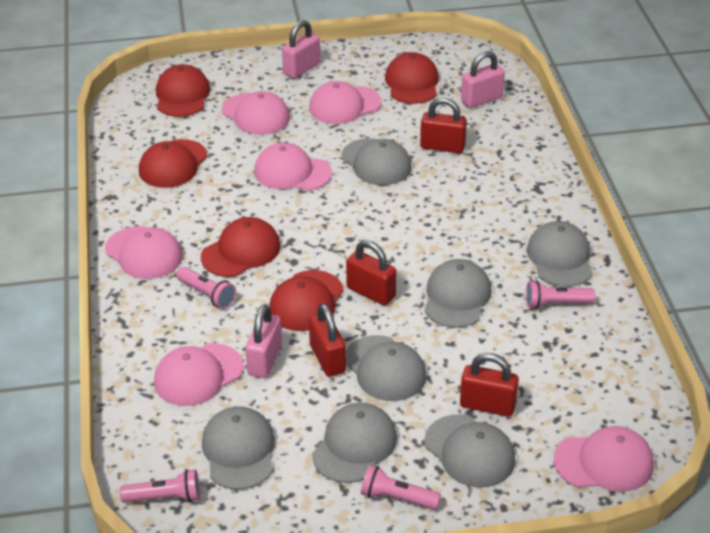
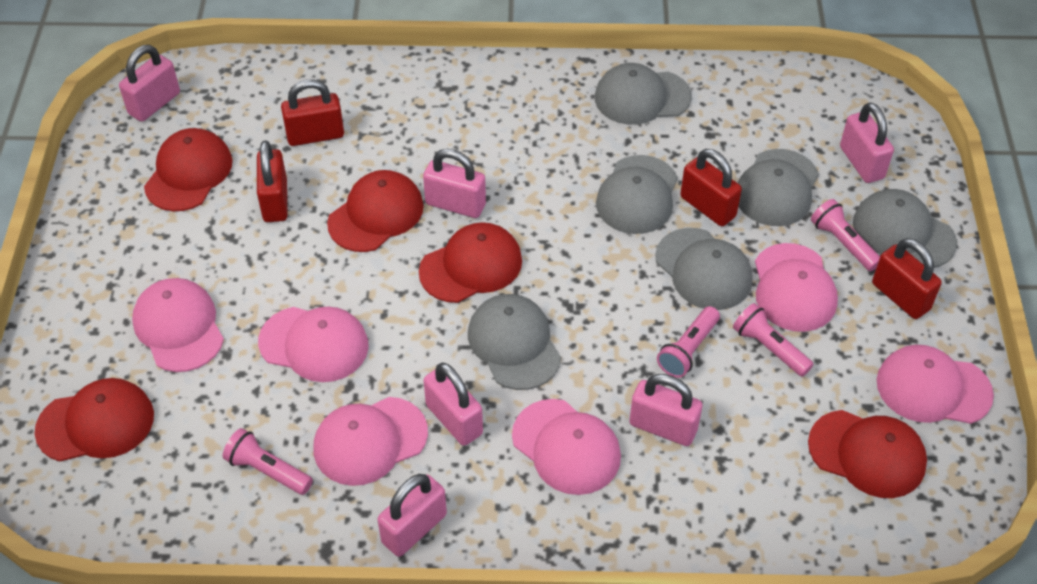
grey cap: 7 -> 6
pink padlock: 3 -> 6

